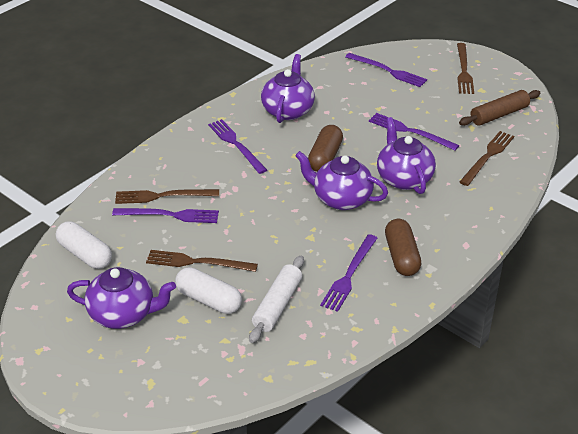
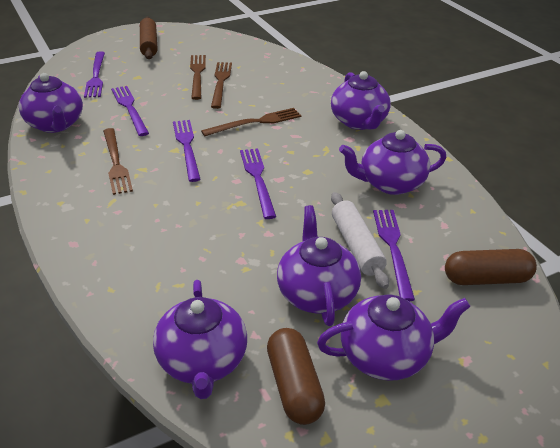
purple teapot: 4 -> 6
white capsule: 2 -> 0

